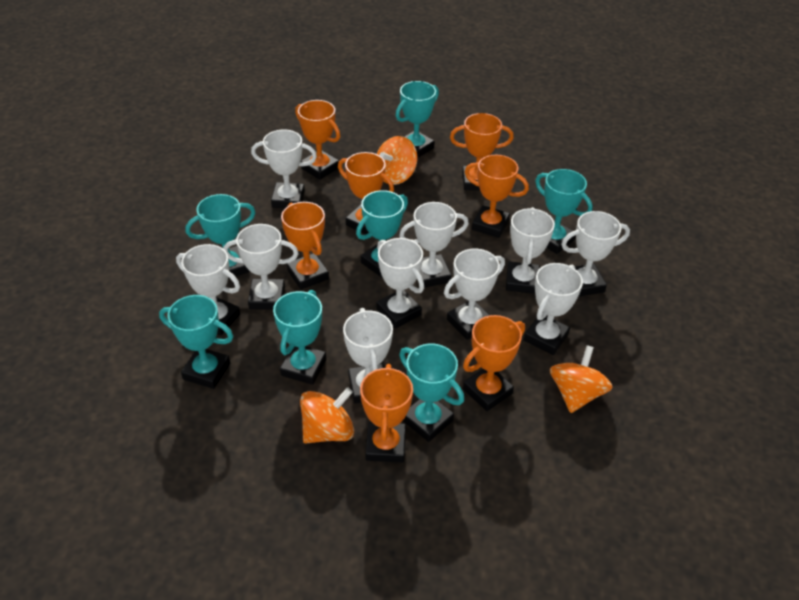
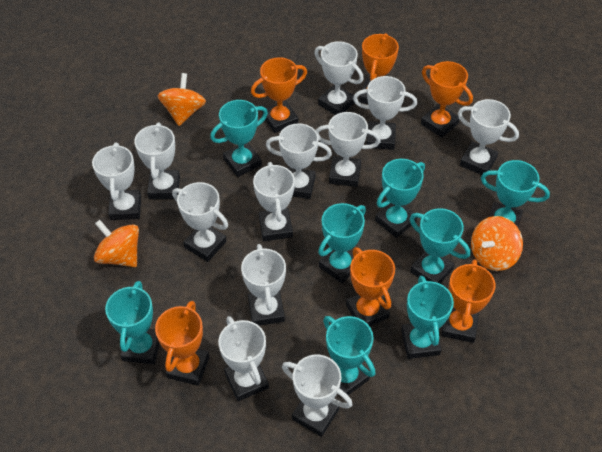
orange trophy: 7 -> 6
turquoise trophy: 7 -> 8
white trophy: 10 -> 12

